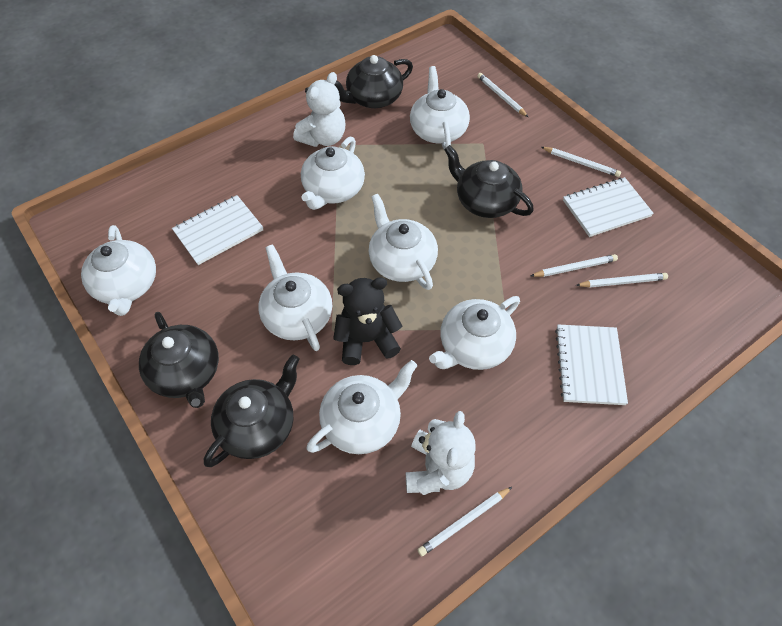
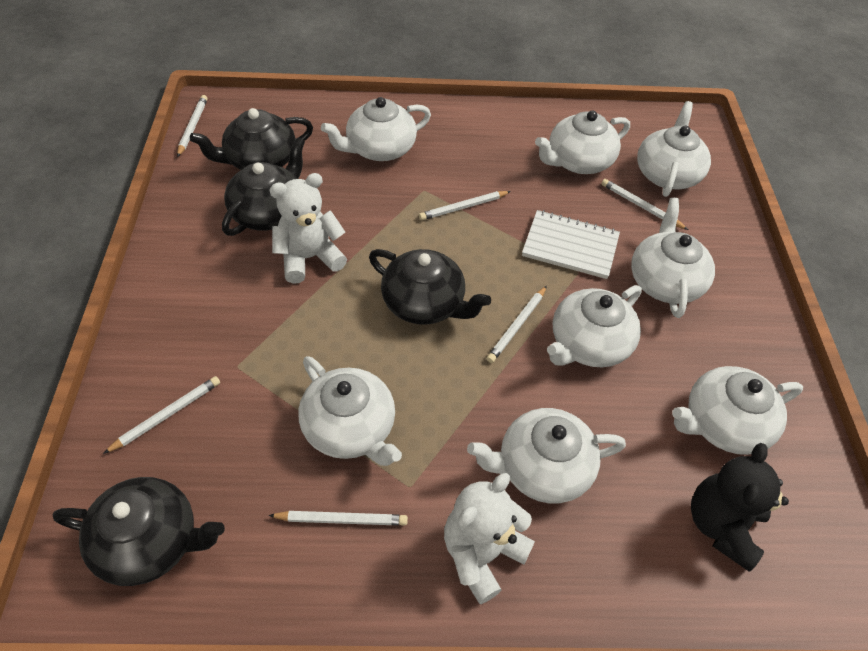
white notebook: 3 -> 1
white pencil: 5 -> 6
white teapot: 7 -> 8

